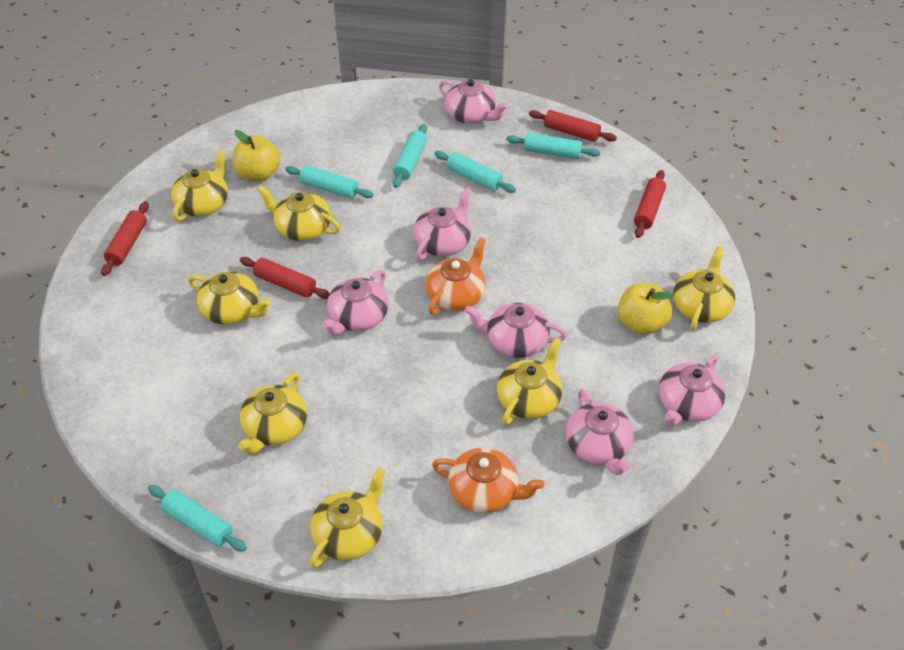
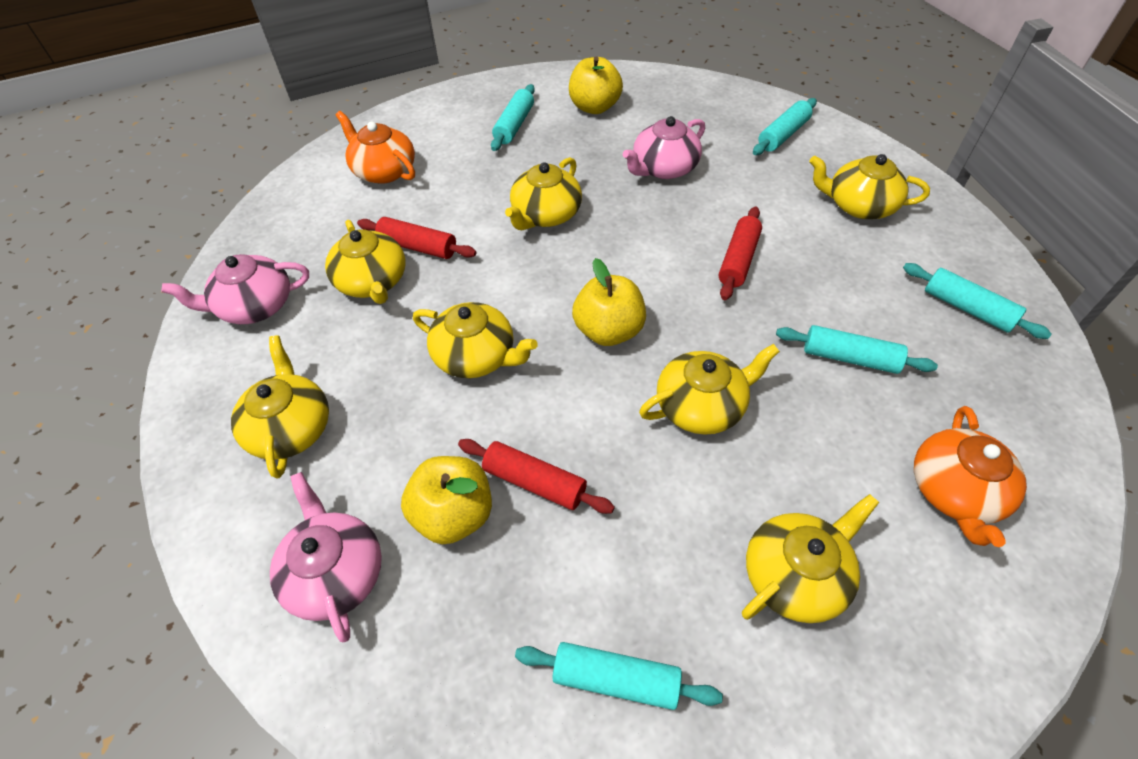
pink teapot: 6 -> 3
red rolling pin: 4 -> 3
yellow apple: 2 -> 3

